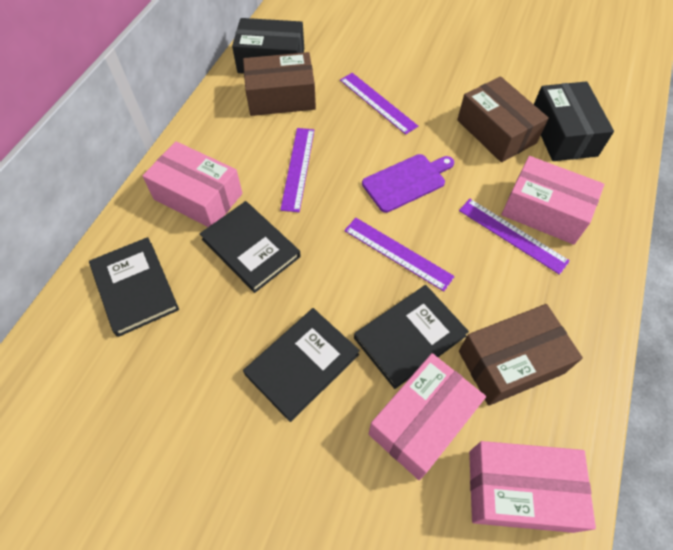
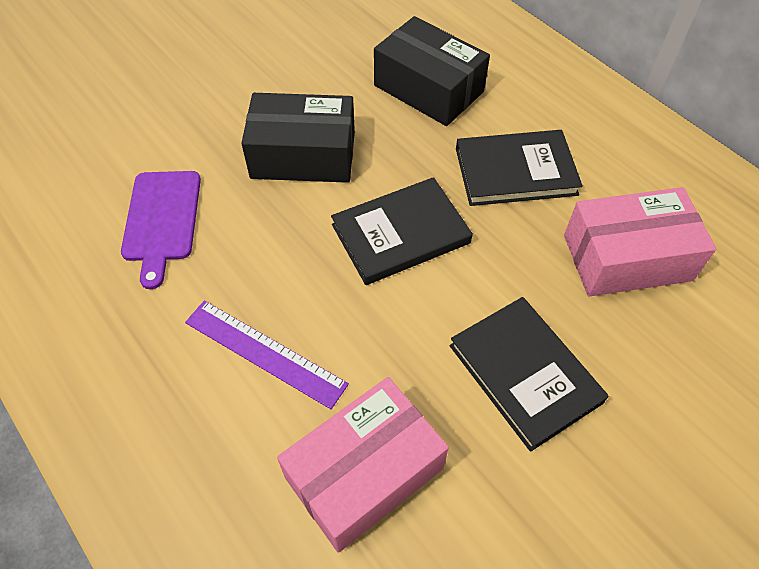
black book: 4 -> 3
brown box: 3 -> 0
pink box: 4 -> 2
purple ruler: 4 -> 1

